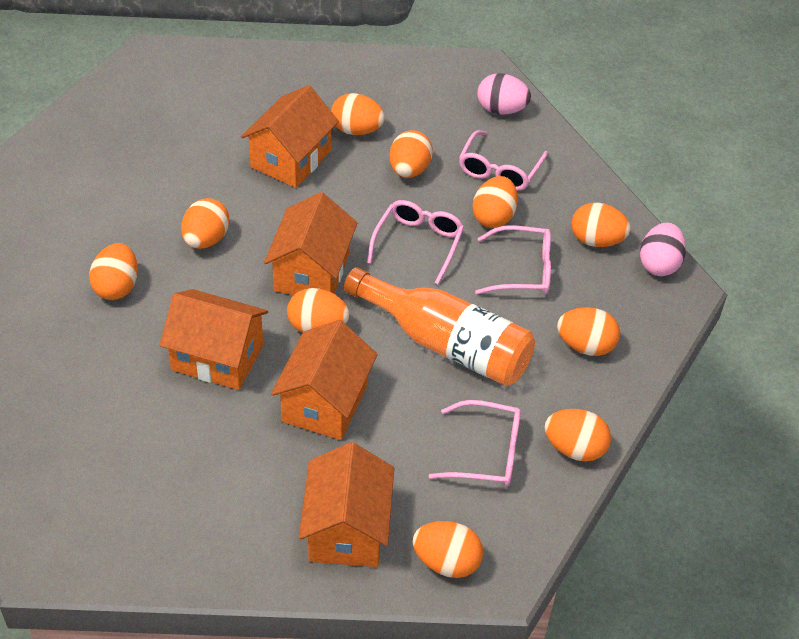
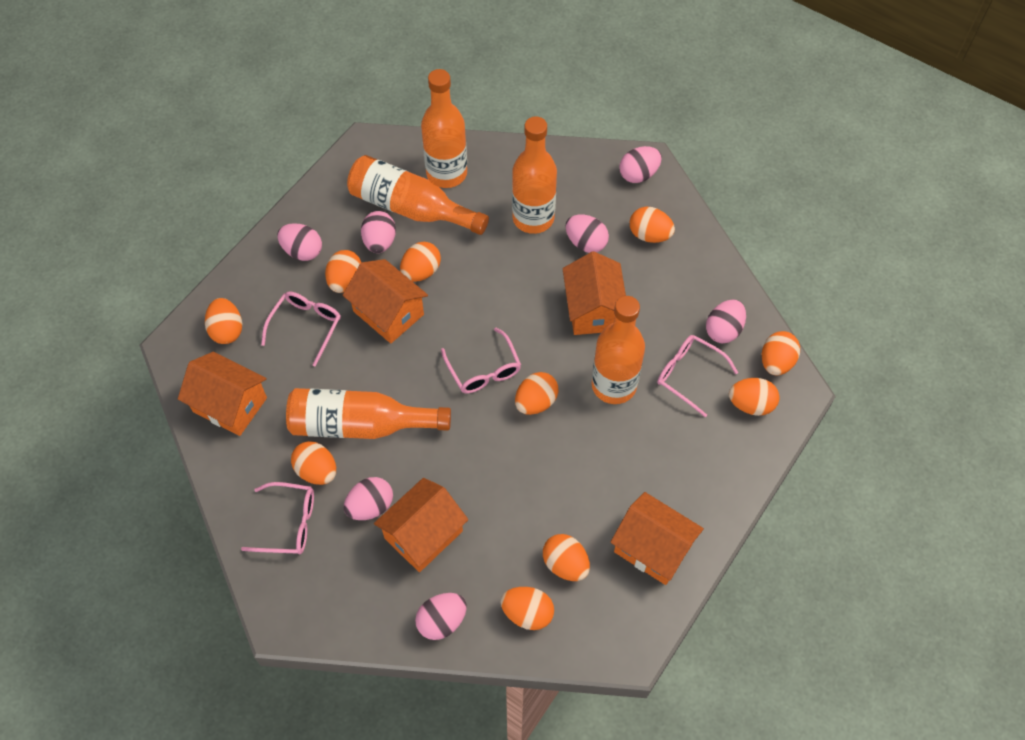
orange bottle: 1 -> 5
pink egg: 2 -> 7

